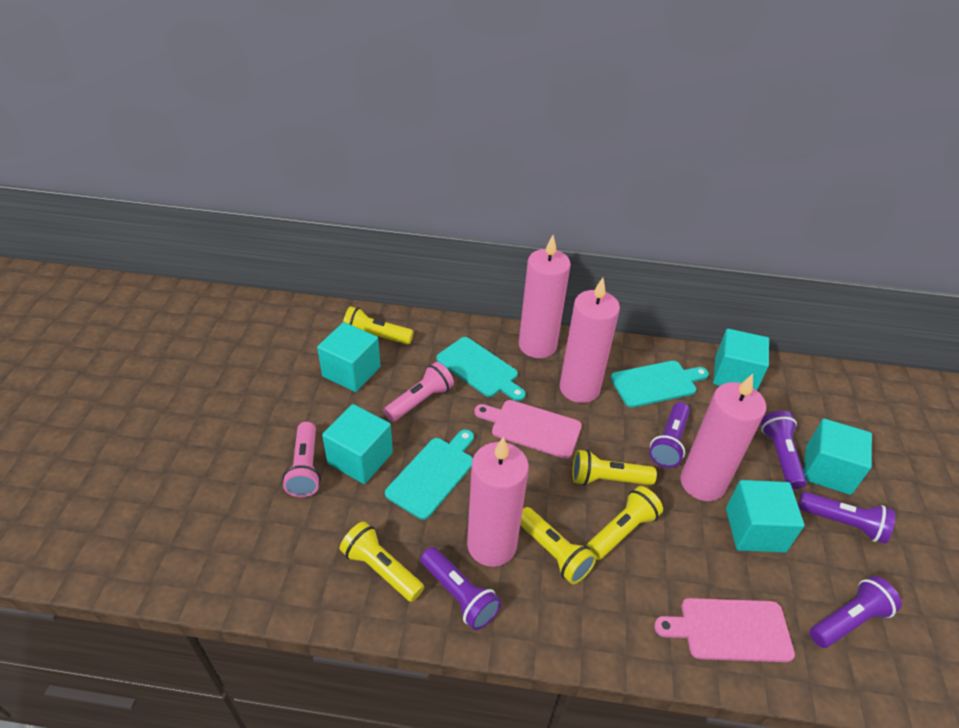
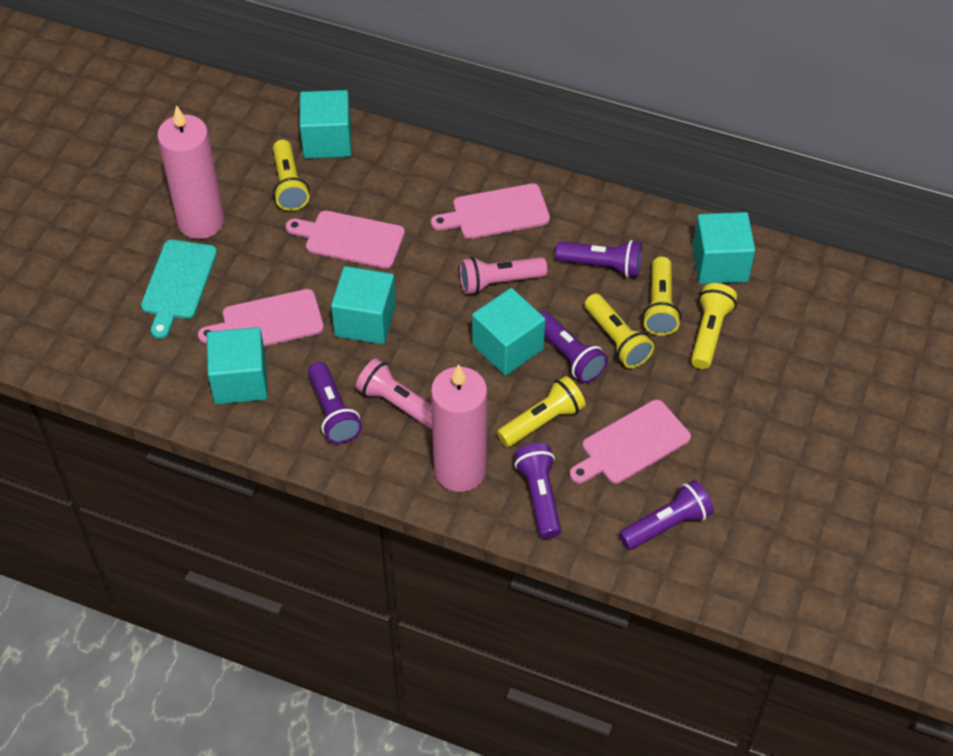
pink candle: 4 -> 2
pink cutting board: 2 -> 4
turquoise cutting board: 3 -> 1

